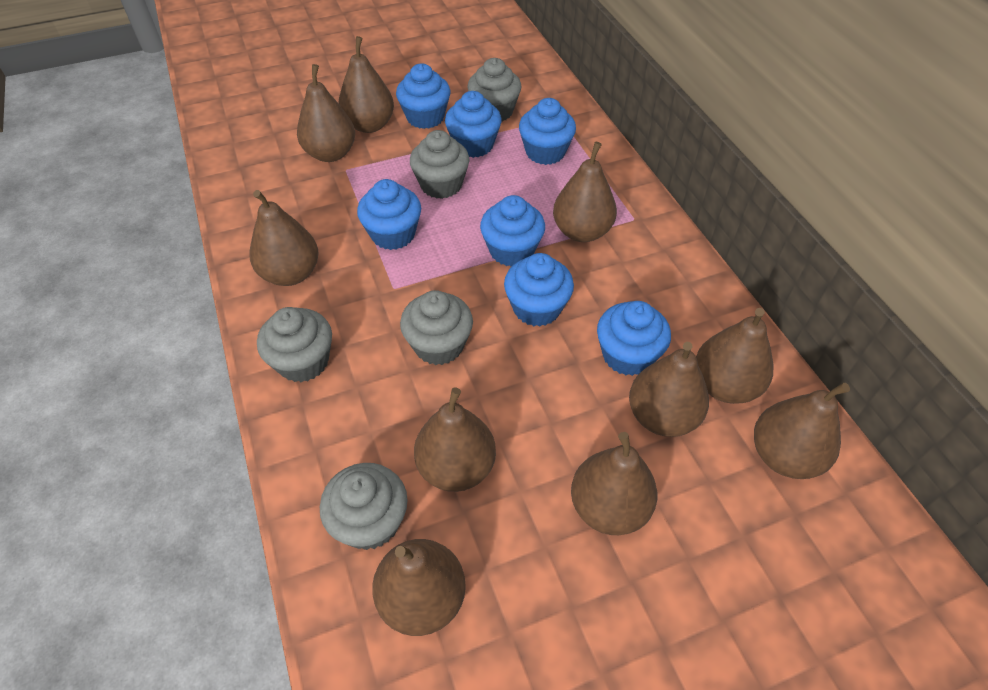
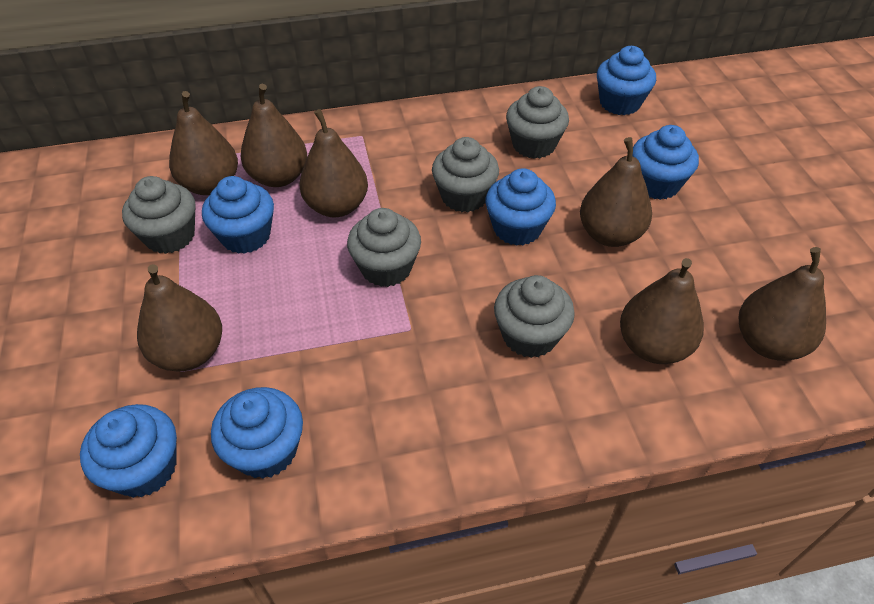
blue cupcake: 7 -> 6
brown pear: 10 -> 7

